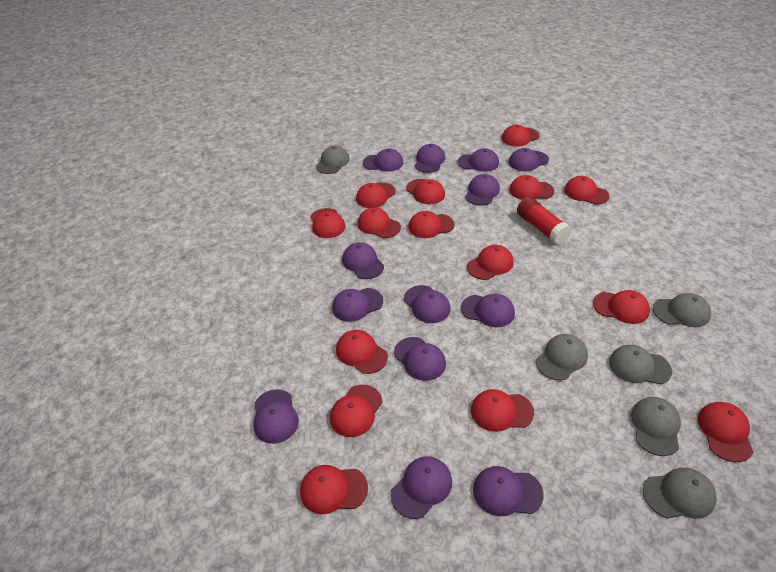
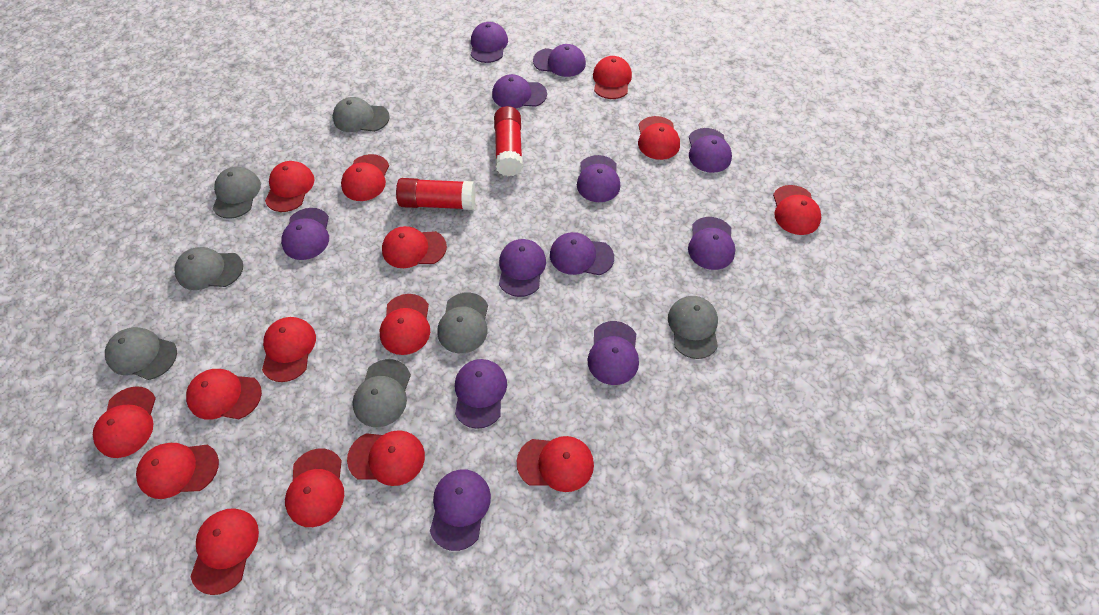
grey cap: 6 -> 7
purple cap: 13 -> 12
red glue stick: 1 -> 2

